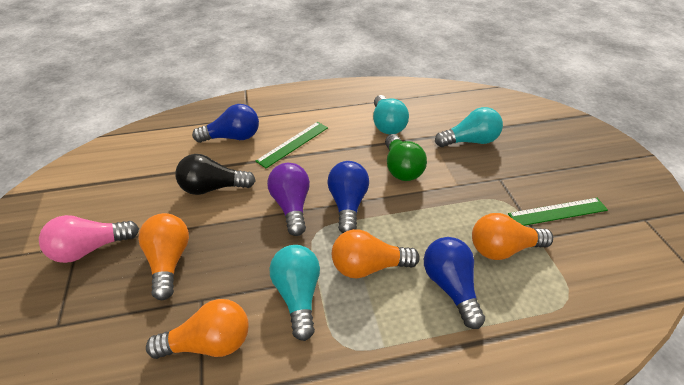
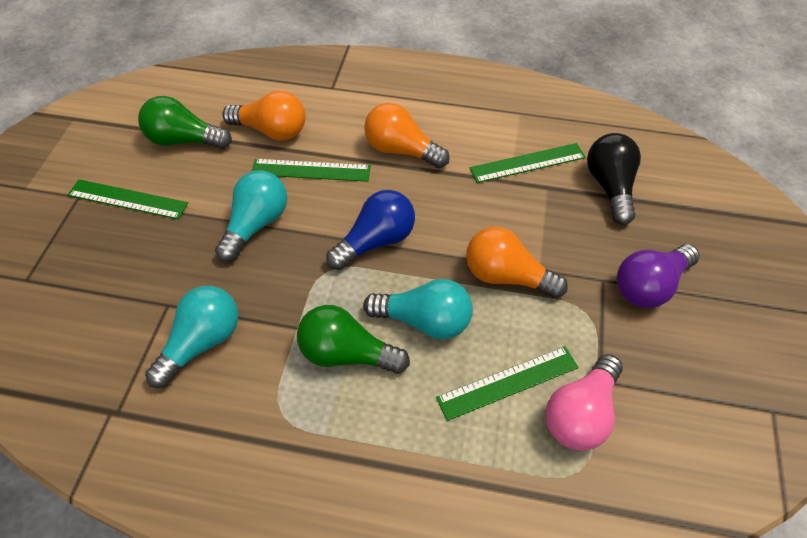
blue light bulb: 3 -> 1
green light bulb: 1 -> 2
green ruler: 2 -> 4
orange light bulb: 4 -> 3

